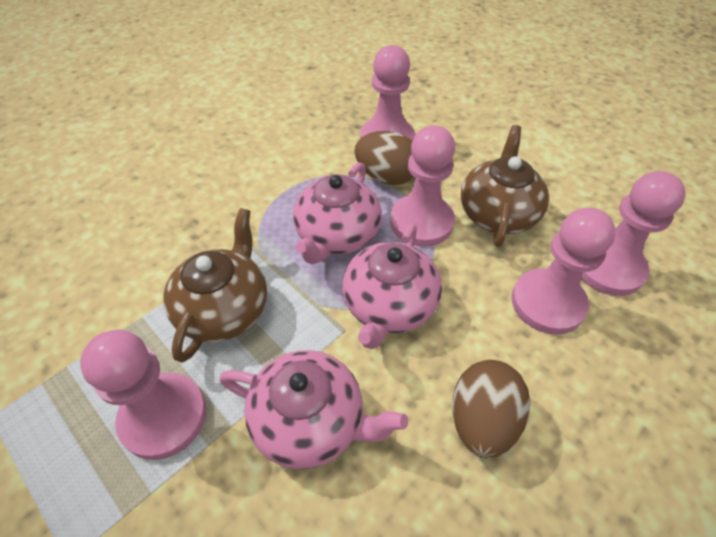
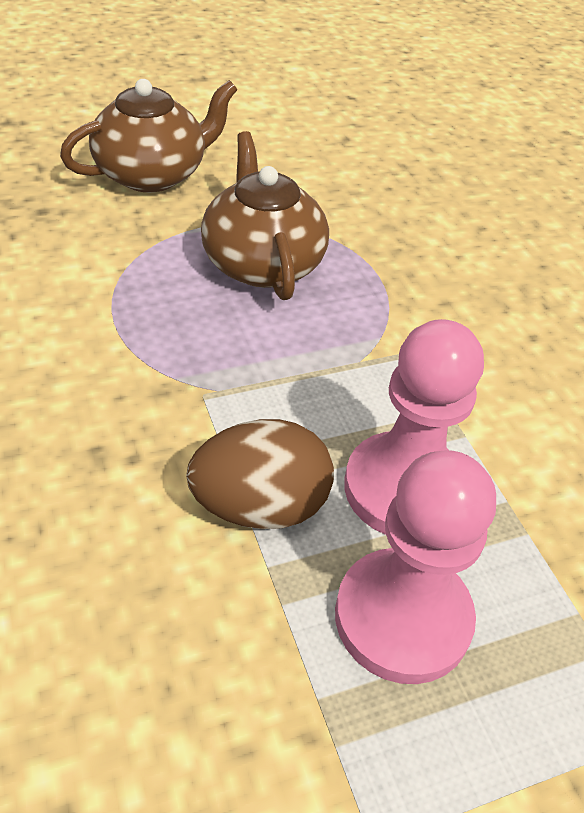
brown egg: 2 -> 1
pink pawn: 5 -> 2
pink teapot: 3 -> 0

